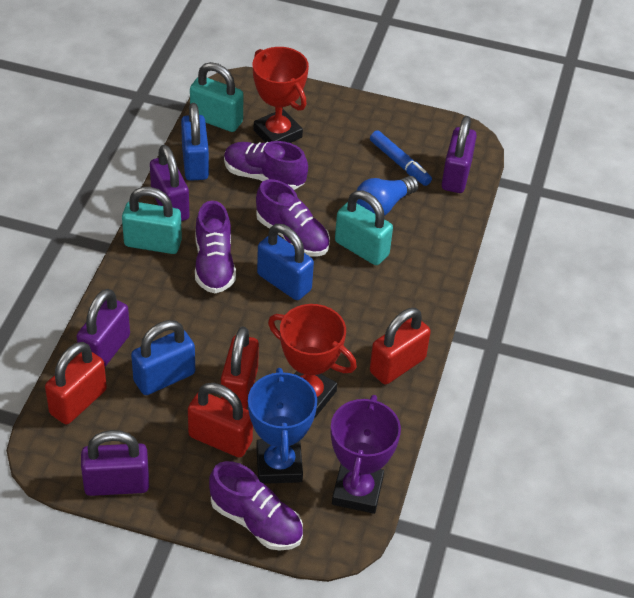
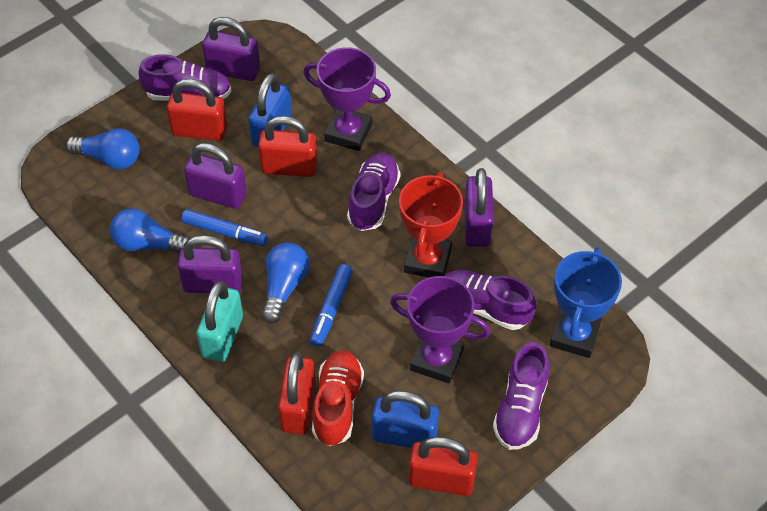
blue light bulb: 1 -> 3
blue marker: 1 -> 2
blue padlock: 3 -> 2
purple trophy: 1 -> 2
red shoe: 0 -> 1
red trophy: 2 -> 1
turquoise padlock: 3 -> 1

